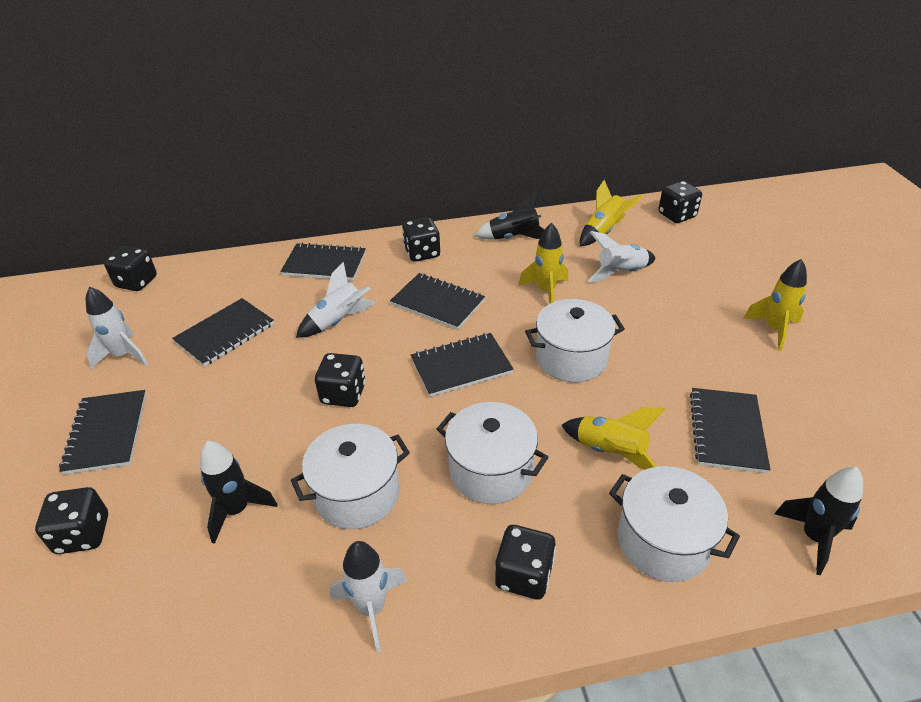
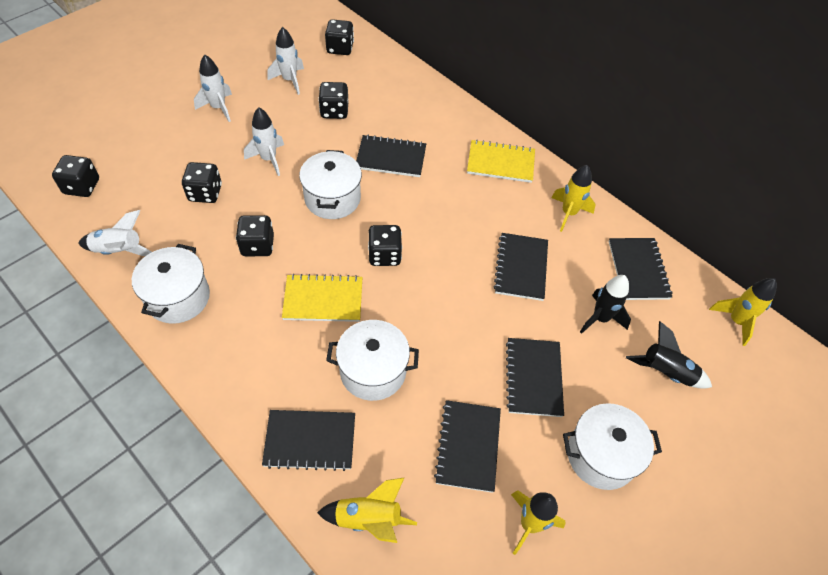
black rocket: 3 -> 2
yellow notebook: 0 -> 2

